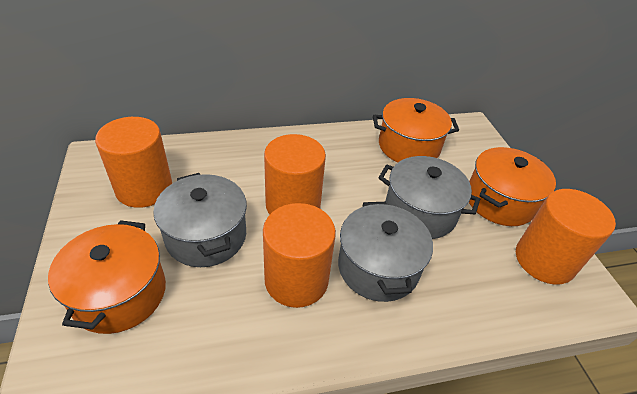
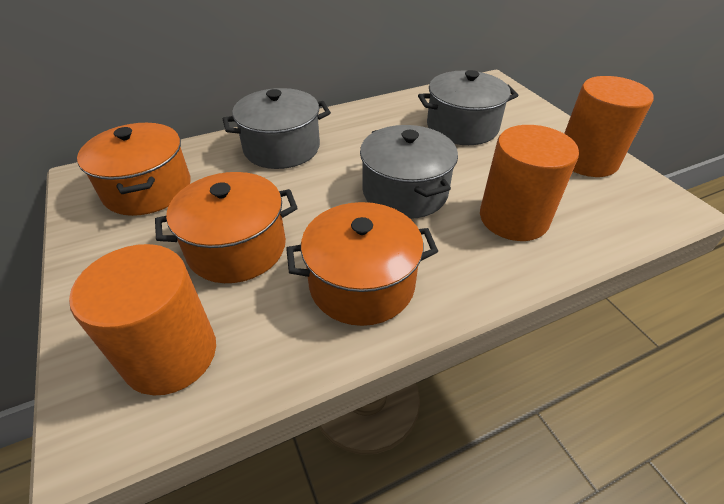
orange cylinder: 4 -> 3

